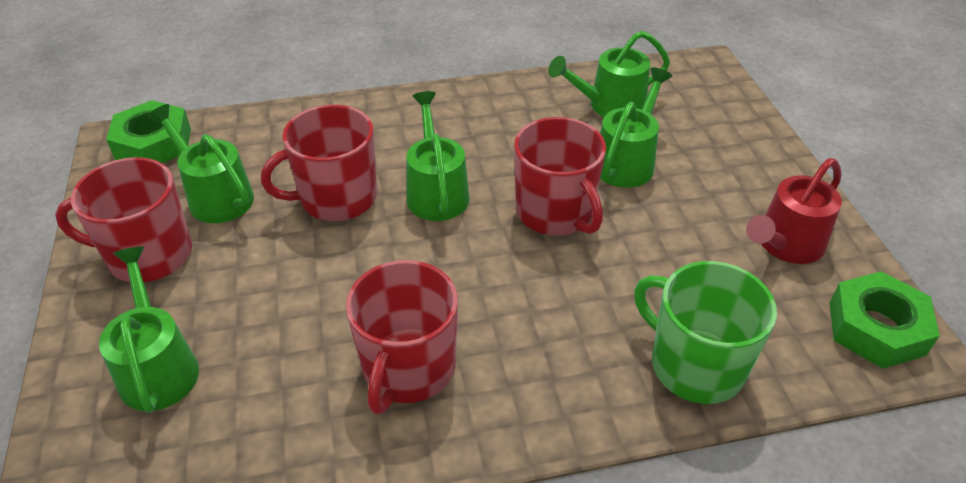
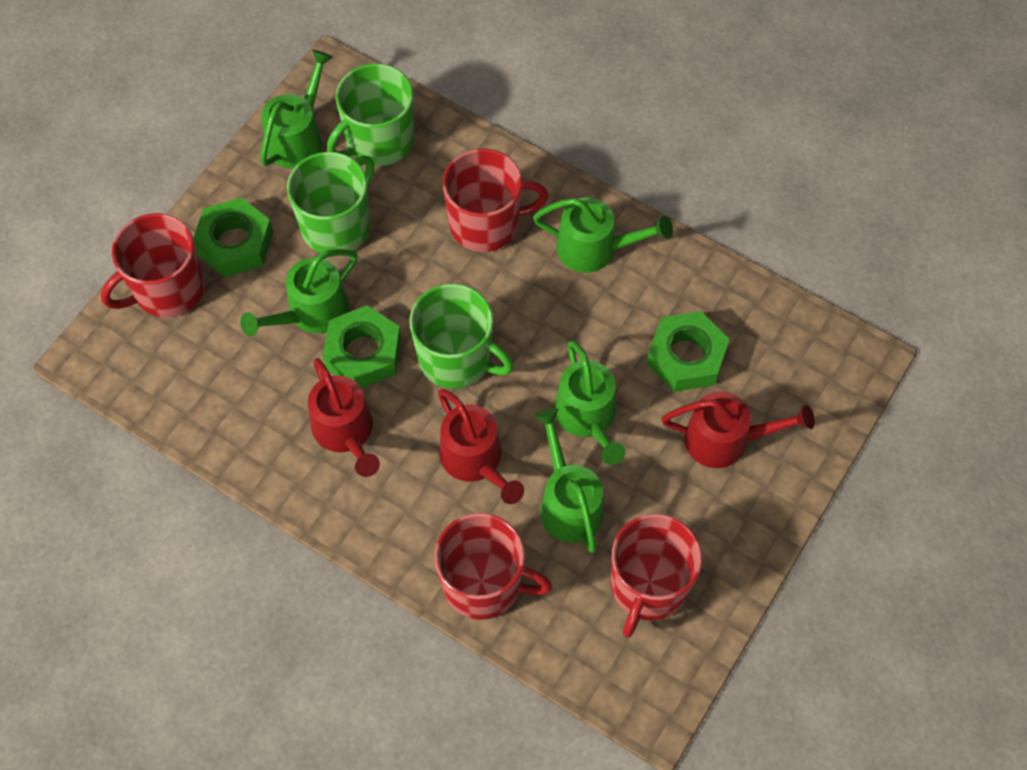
green mug: 1 -> 3
green nut: 2 -> 3
red watering can: 1 -> 3

